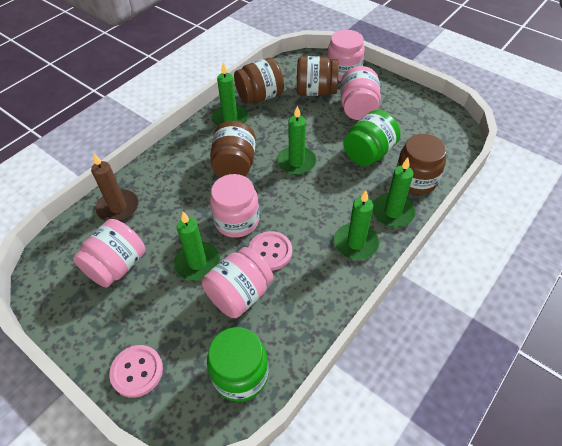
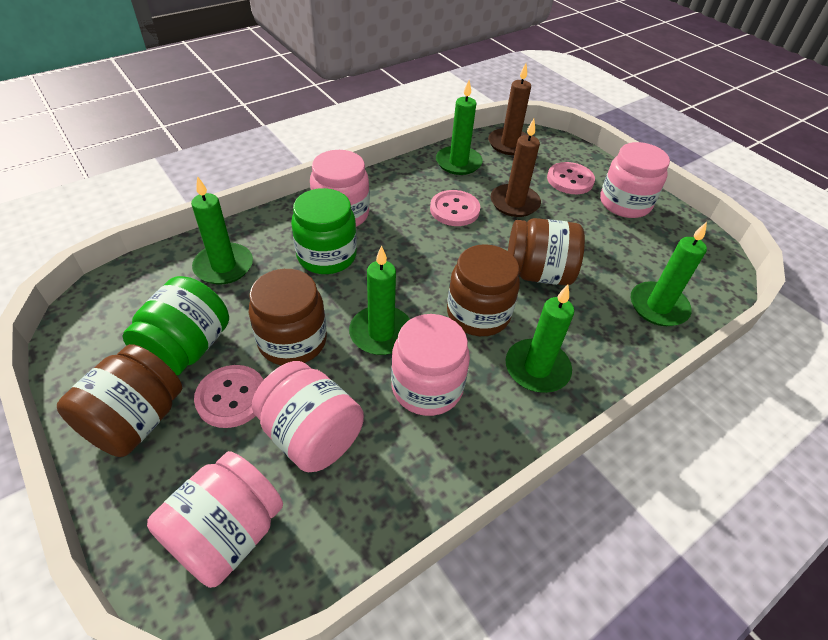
brown candle: 1 -> 2
pink button: 2 -> 3

